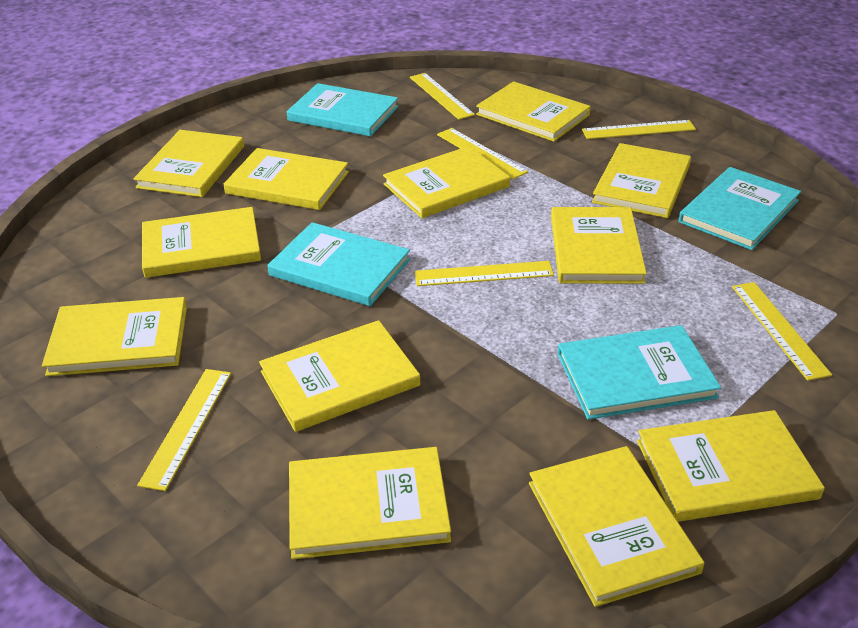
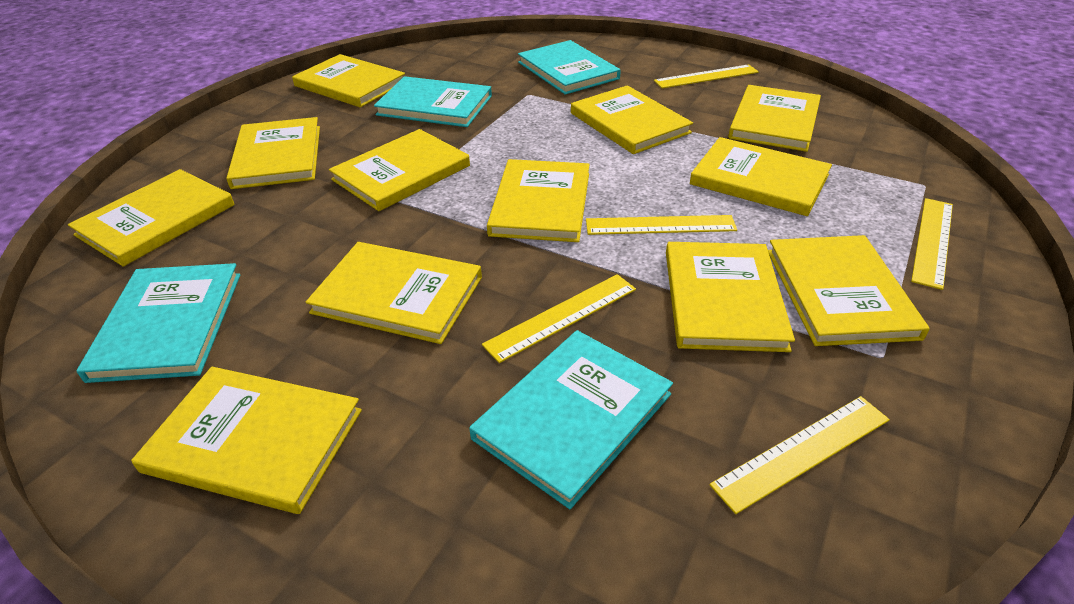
yellow ruler: 6 -> 5

